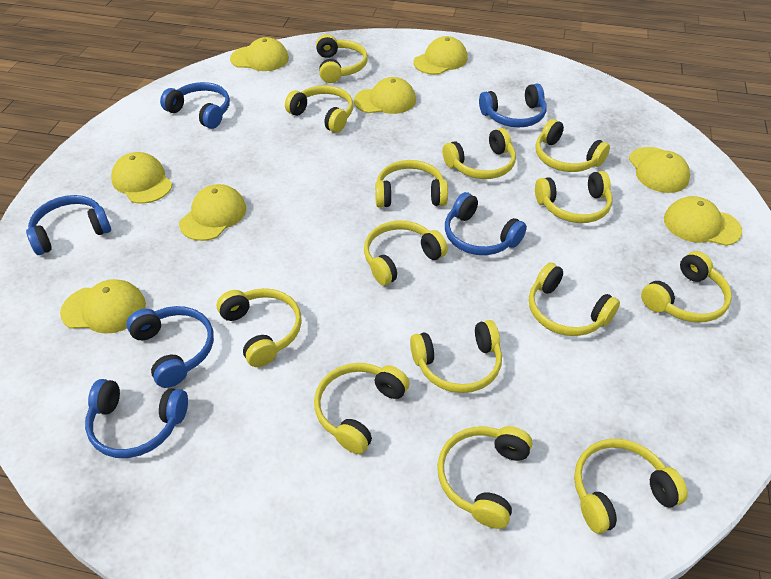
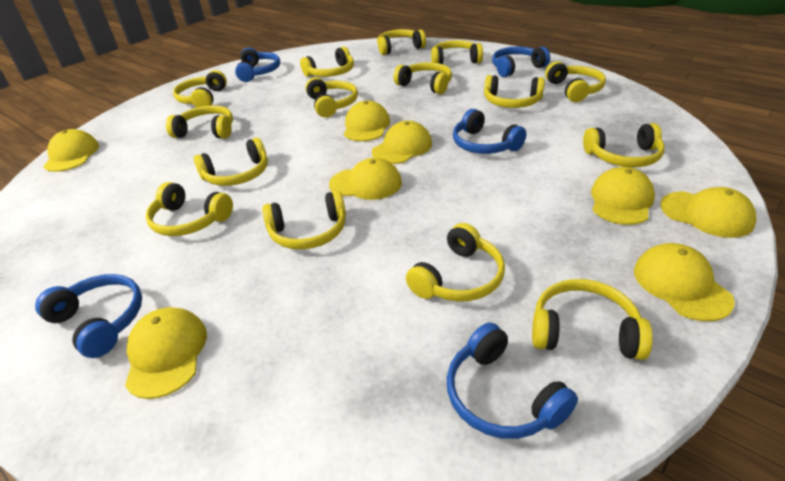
blue headphones: 6 -> 5
yellow headphones: 14 -> 15

